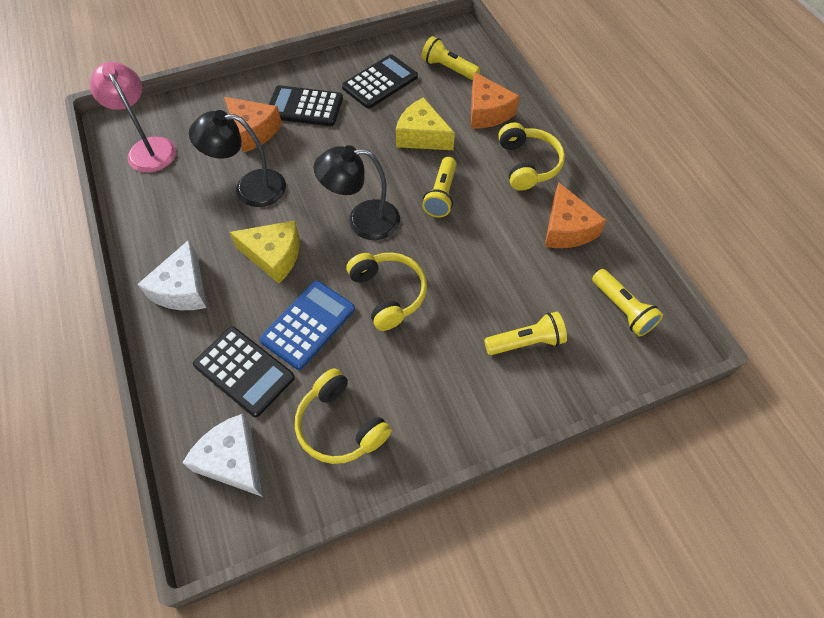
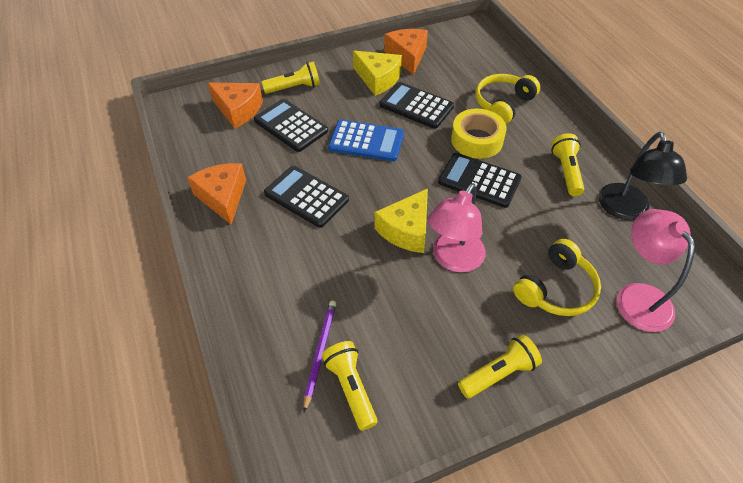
black calculator: 3 -> 4
black lamp: 2 -> 1
pink lamp: 1 -> 2
purple pencil: 0 -> 1
white cheese: 2 -> 0
yellow headphones: 3 -> 2
yellow tape: 0 -> 1

